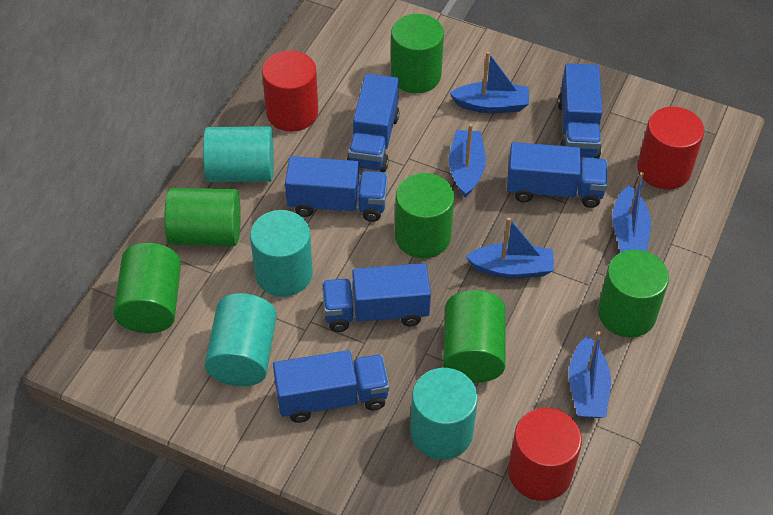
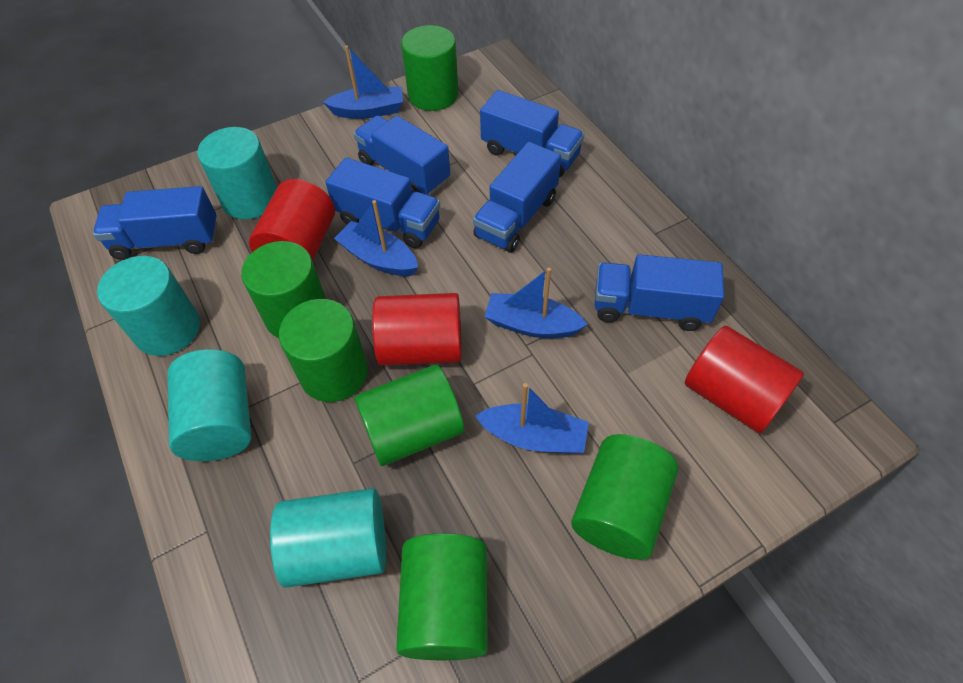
blue boat: 5 -> 4

